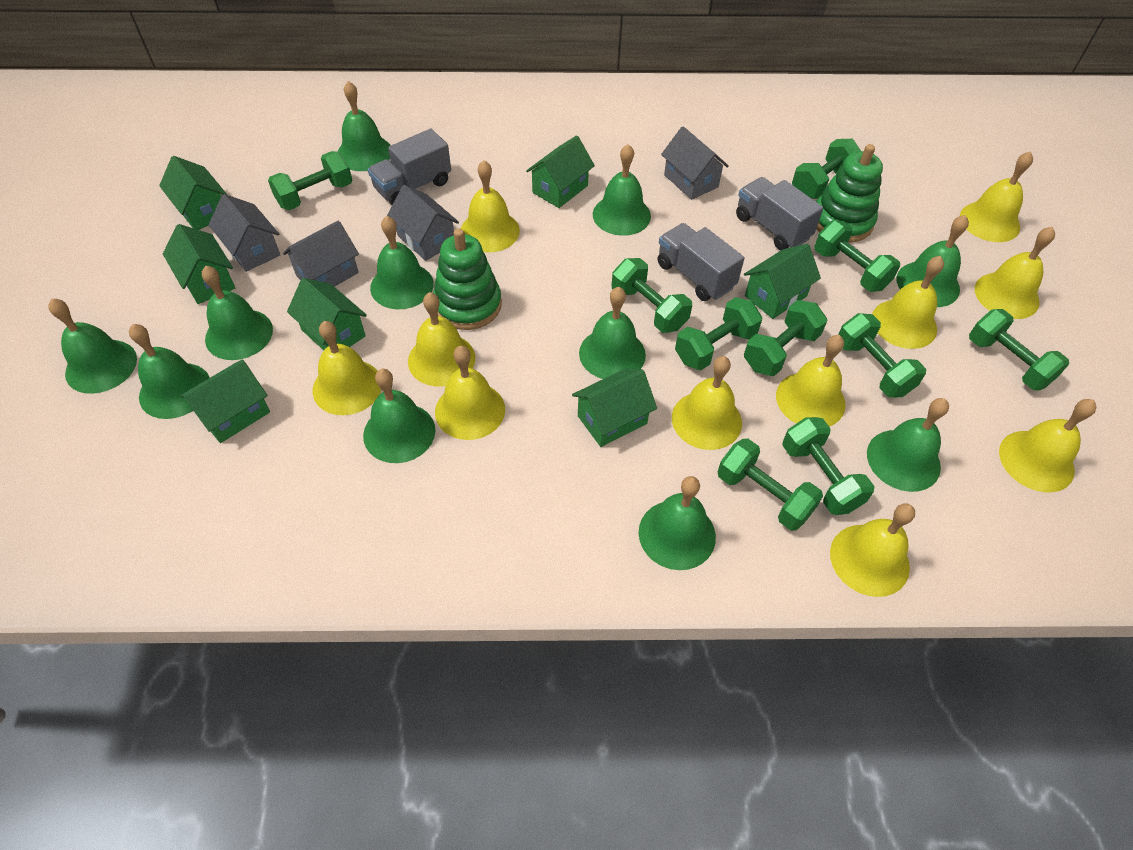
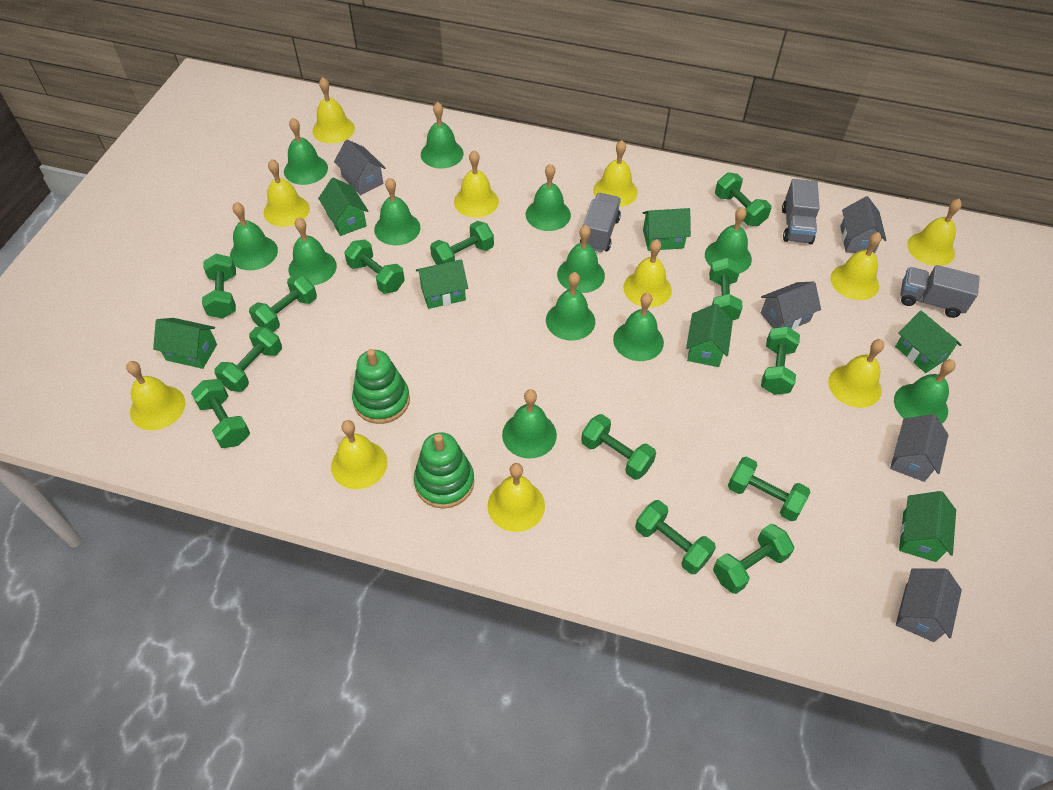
green bell: 11 -> 12
green dumbbell: 10 -> 13
grey house: 4 -> 5

